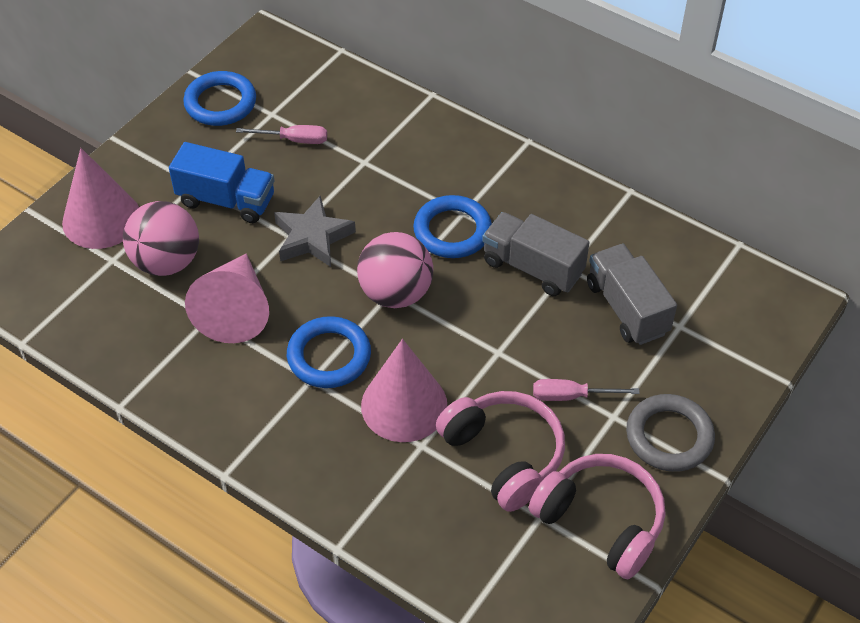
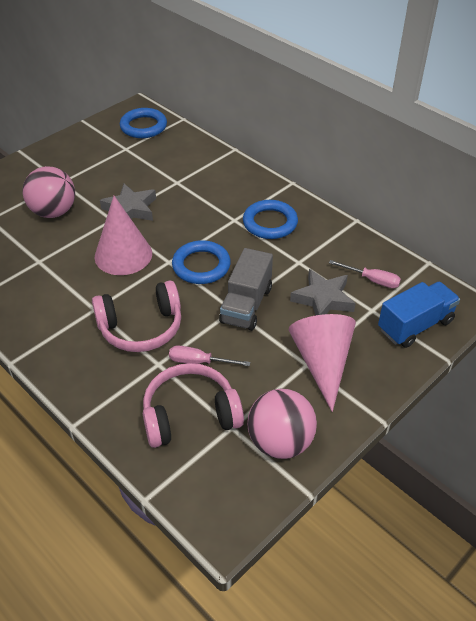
grey ring: 1 -> 0
grey star: 1 -> 2
grey truck: 2 -> 1
pink cone: 3 -> 2

